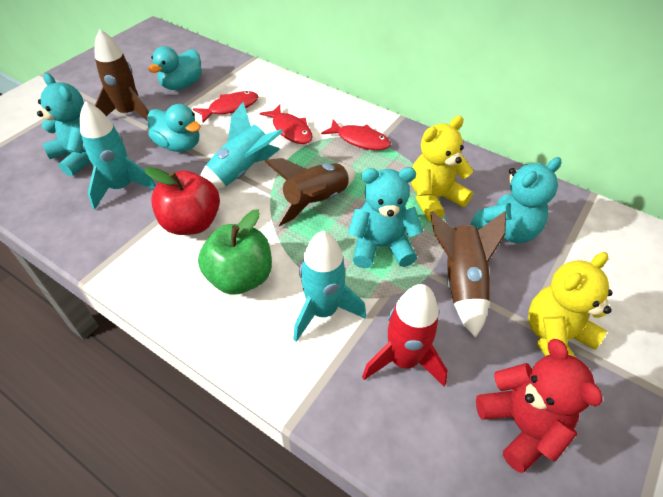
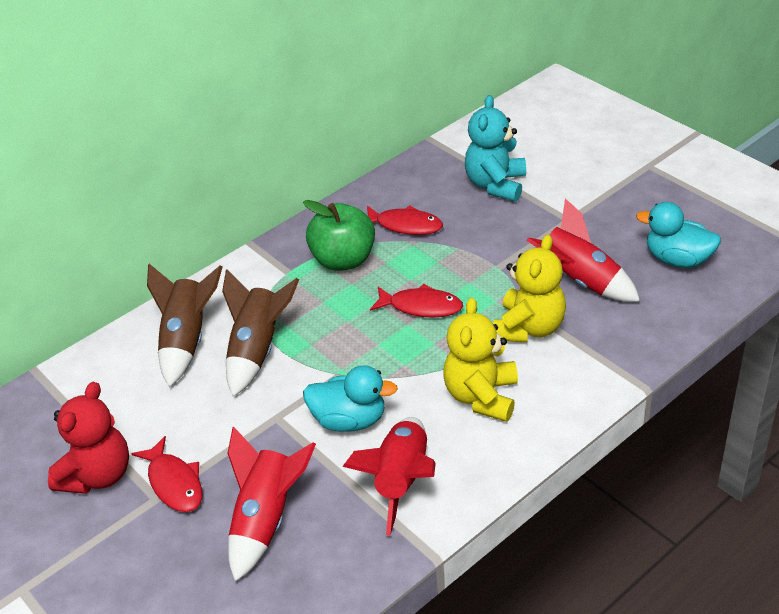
brown rocket: 3 -> 2
red apple: 1 -> 0
red rocket: 1 -> 3
turquoise rocket: 3 -> 0
turquoise teddy bear: 3 -> 1

